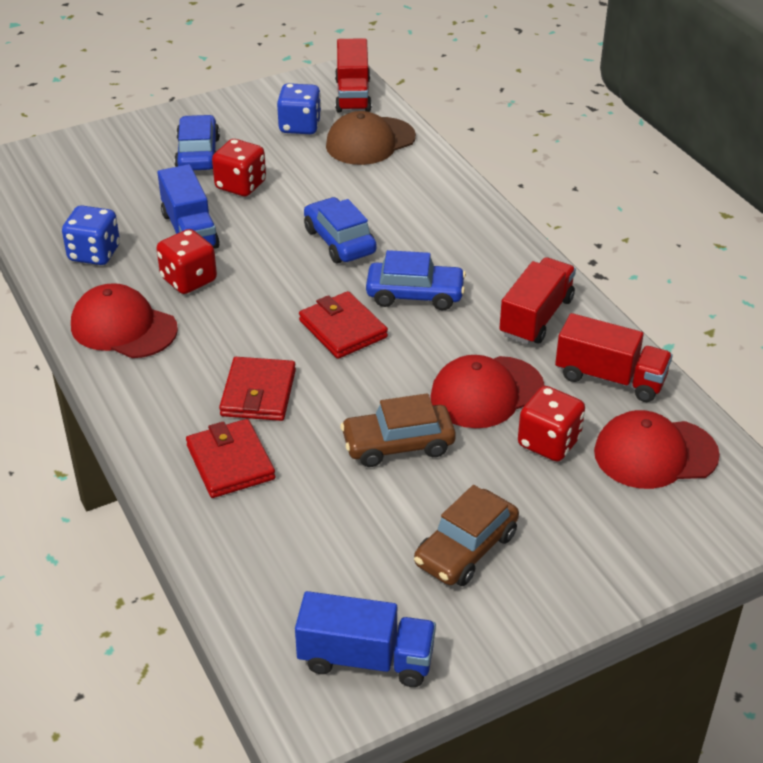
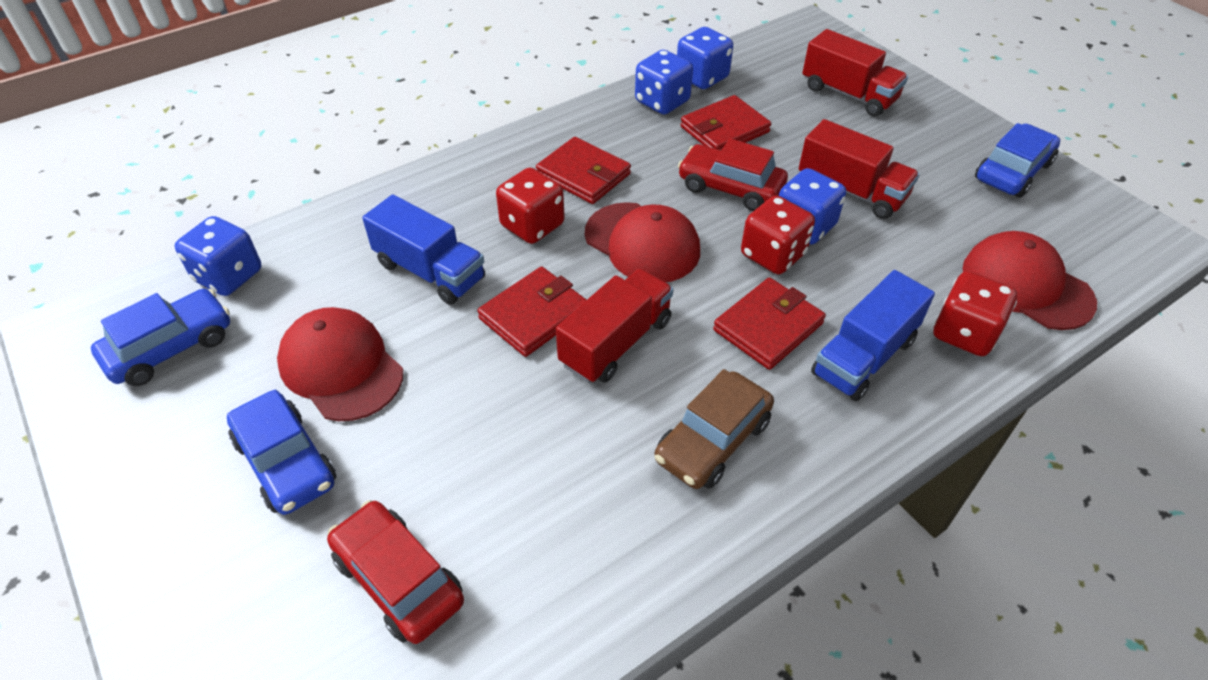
blue dice: 2 -> 4
brown cap: 1 -> 0
brown car: 2 -> 1
red car: 0 -> 2
red wallet: 3 -> 4

